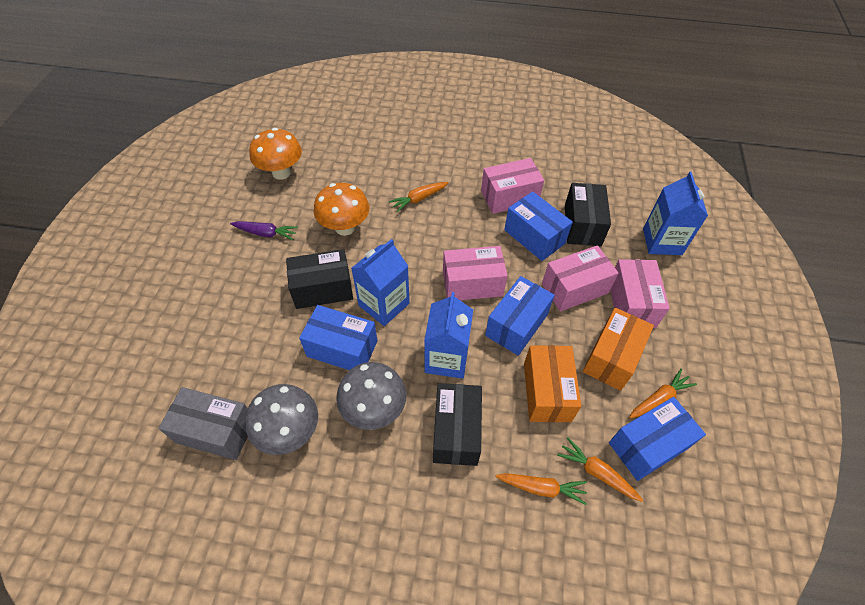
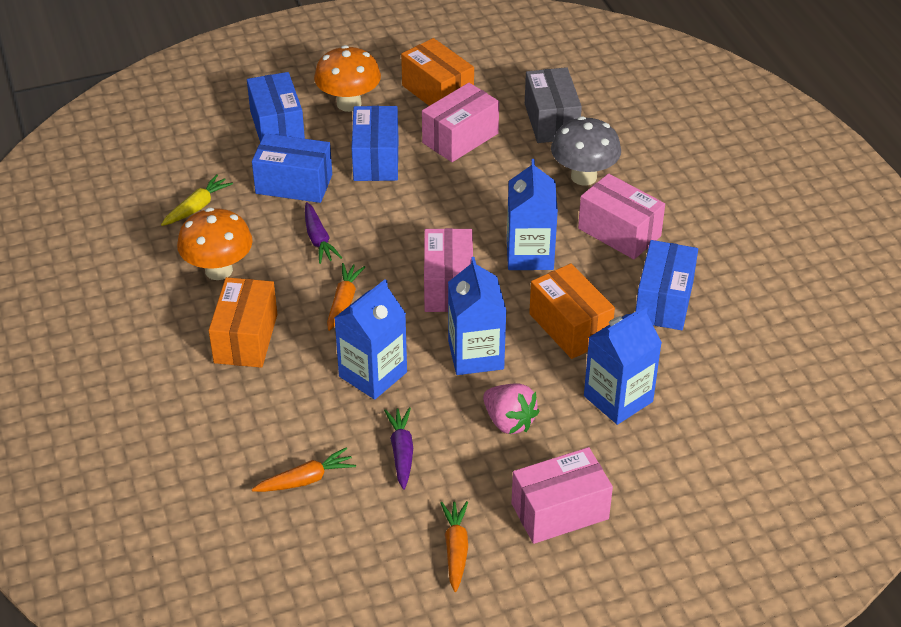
black box: 3 -> 0
blue carton: 3 -> 4
grey mushroom: 2 -> 1
orange box: 2 -> 3
orange carrot: 4 -> 3
pink strawberry: 0 -> 1
purple carrot: 1 -> 2
yellow carrot: 0 -> 1

